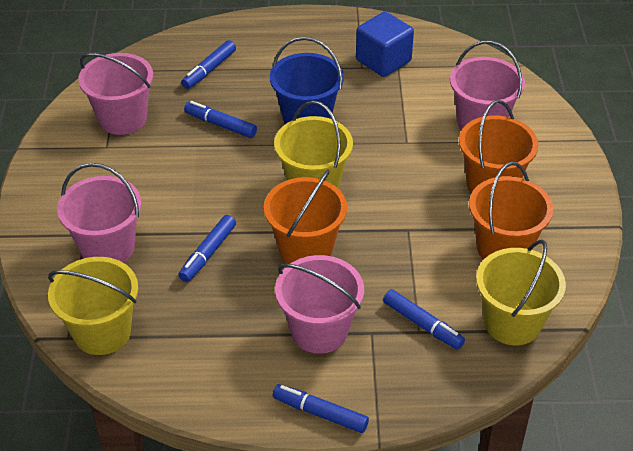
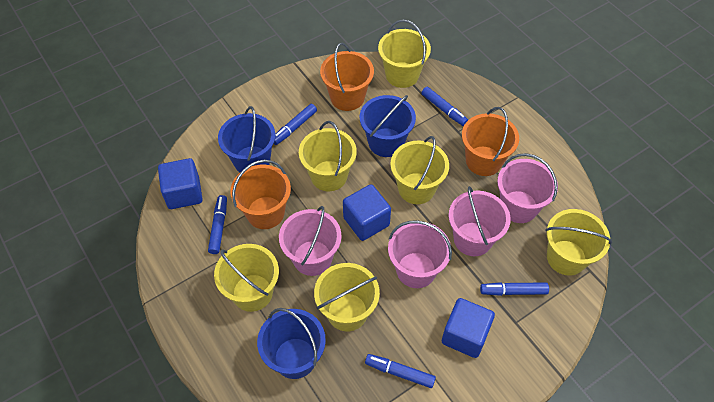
blue bucket: 1 -> 3
blue cube: 1 -> 3
yellow bucket: 3 -> 6

